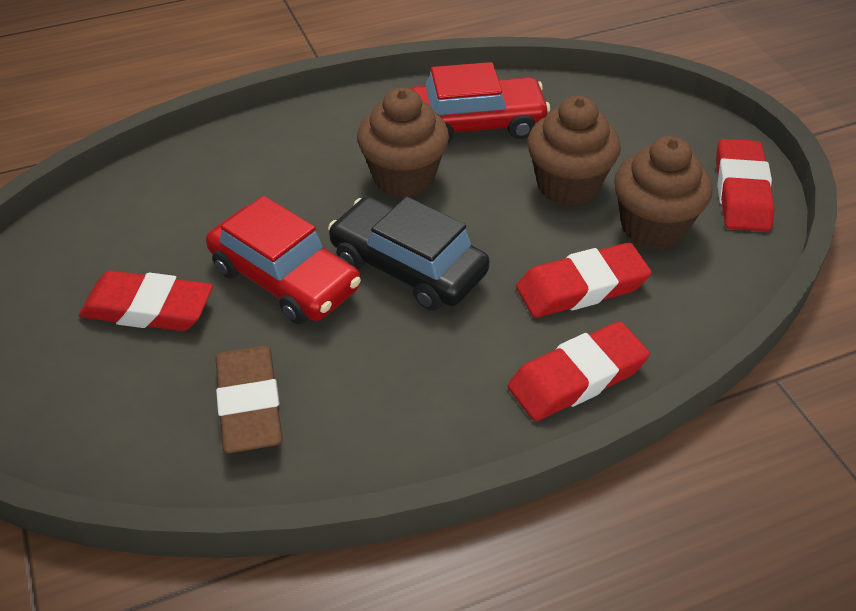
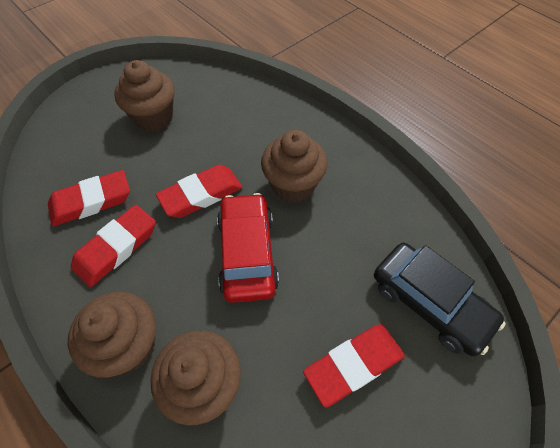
brown cupcake: 3 -> 4
brown eraser: 1 -> 0
red car: 2 -> 1

